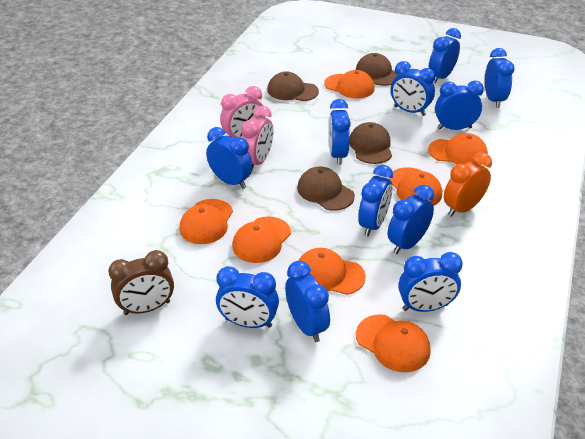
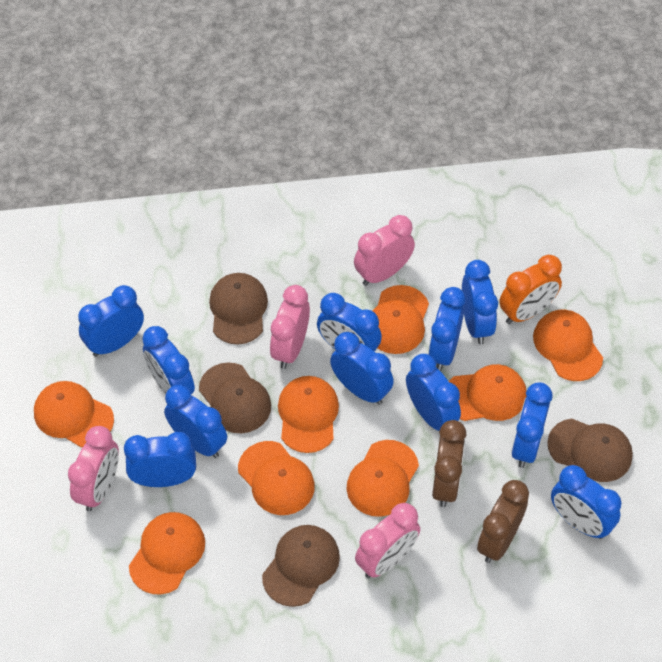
brown clock: 1 -> 2
orange cap: 7 -> 8
pink clock: 2 -> 4

